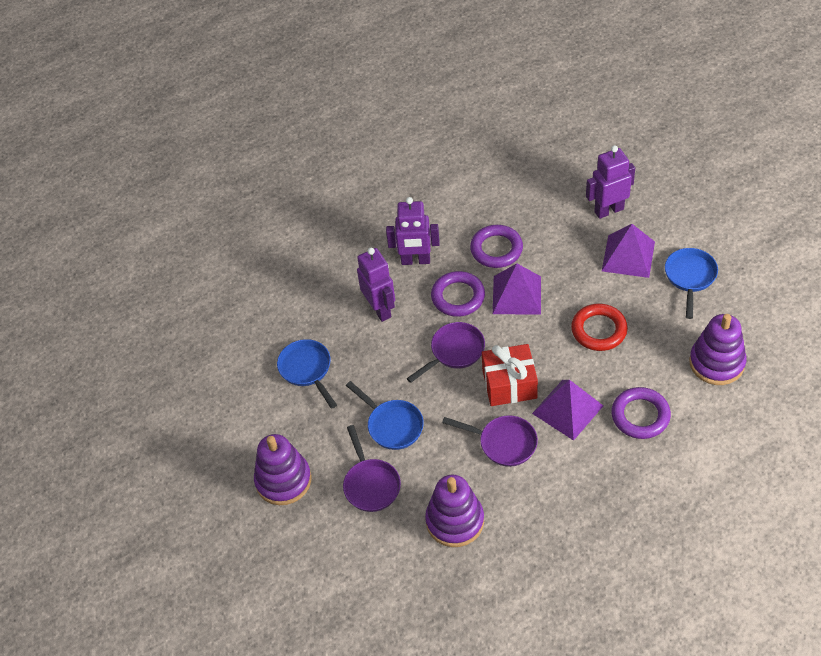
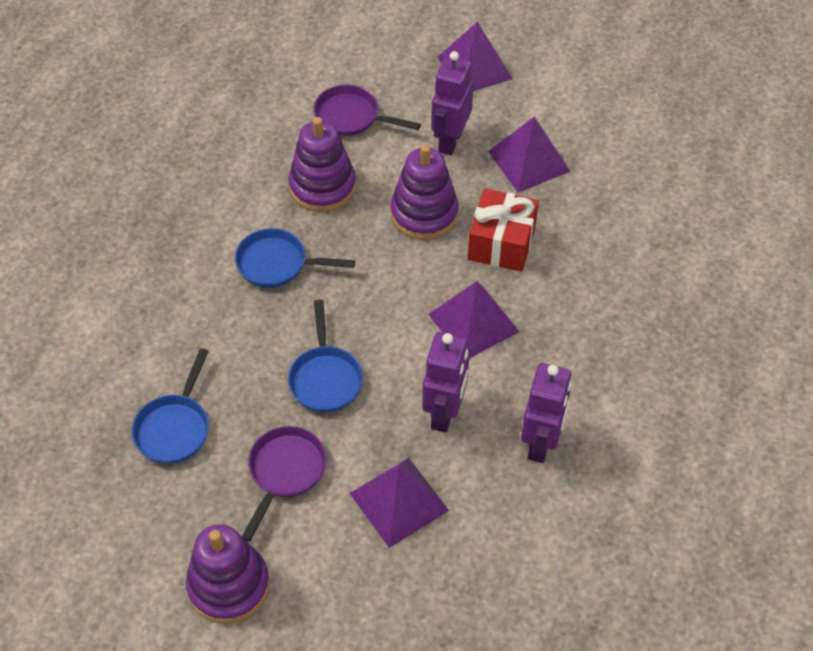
purple pan: 3 -> 2
purple pyramid: 3 -> 4
purple ring: 3 -> 0
red ring: 1 -> 0

